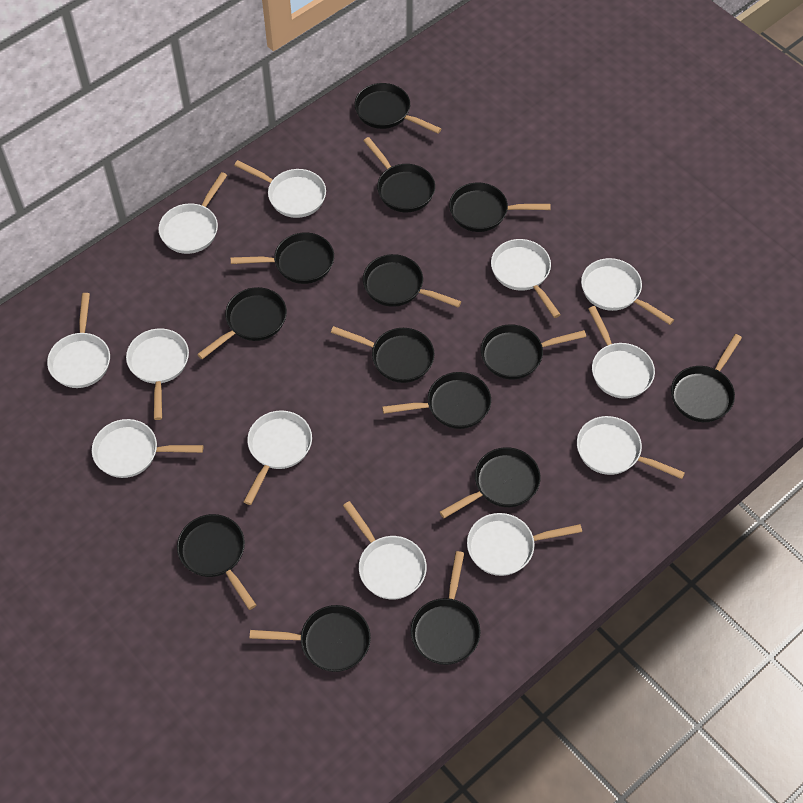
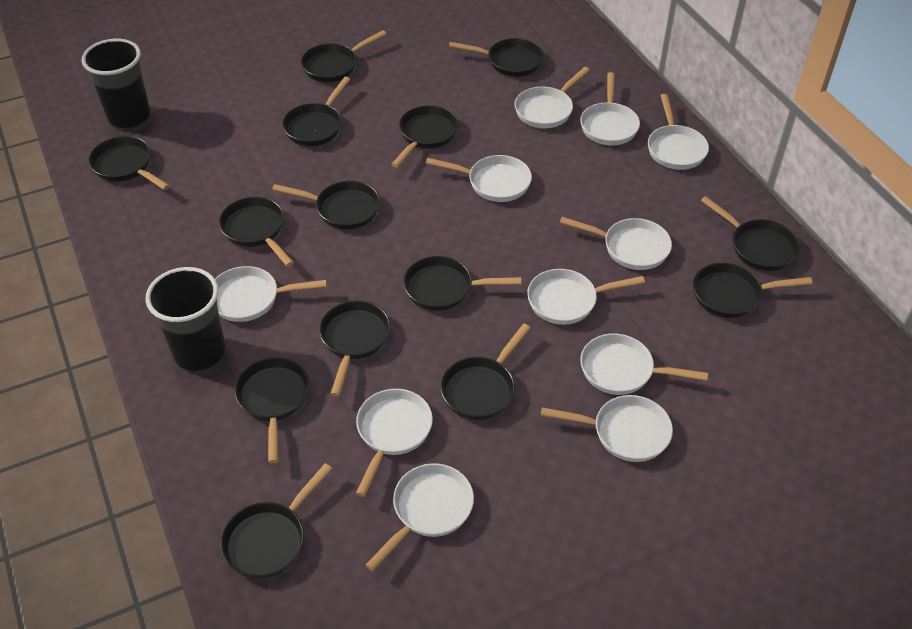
black cup: 0 -> 2
white pan: 12 -> 11

